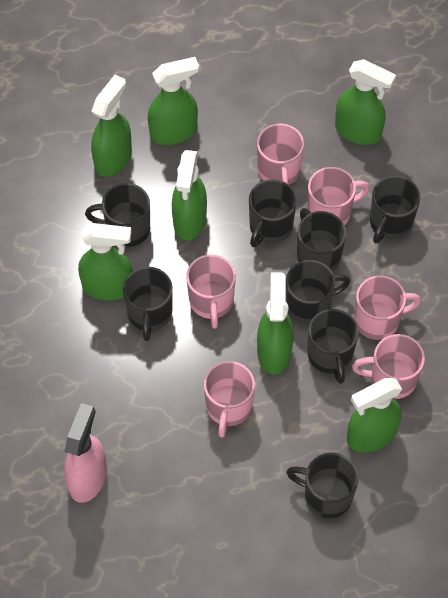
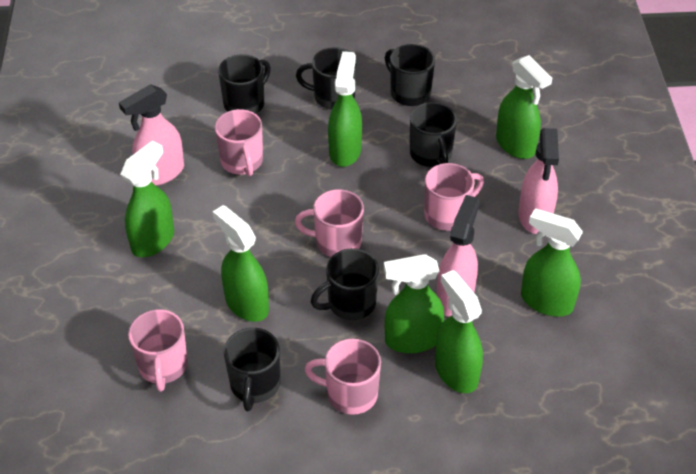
black mug: 8 -> 6
pink mug: 6 -> 5
pink spray bottle: 1 -> 3

